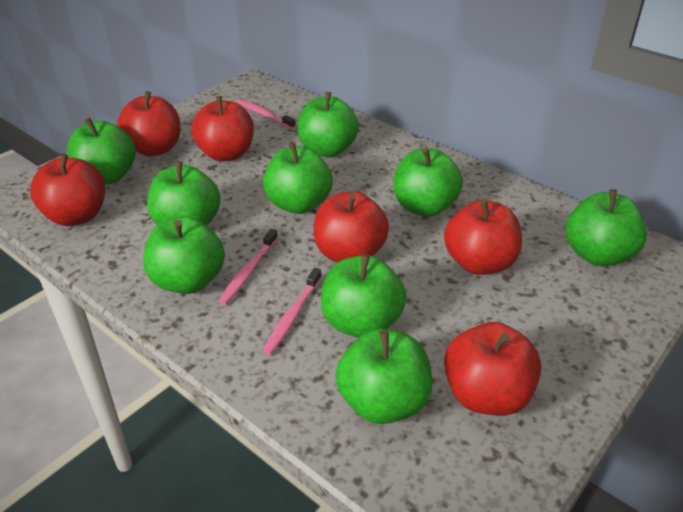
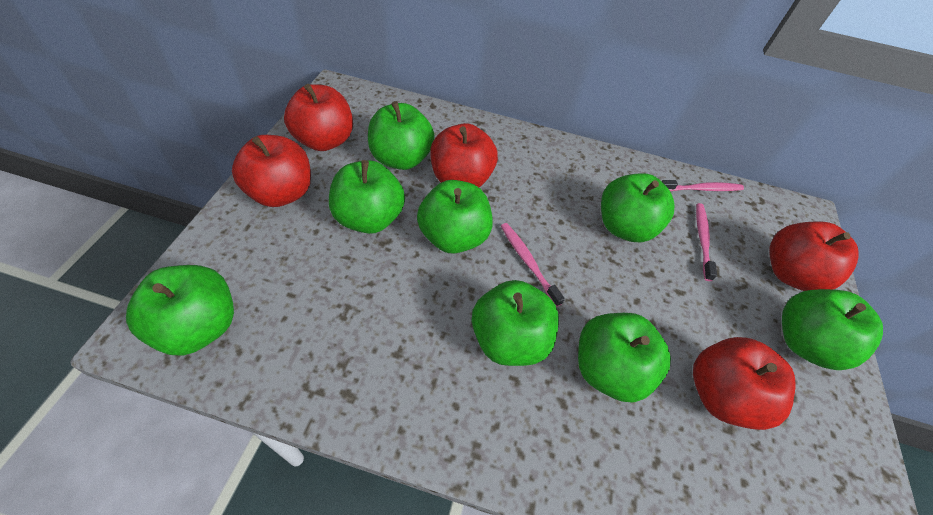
green apple: 9 -> 8
red apple: 6 -> 5

